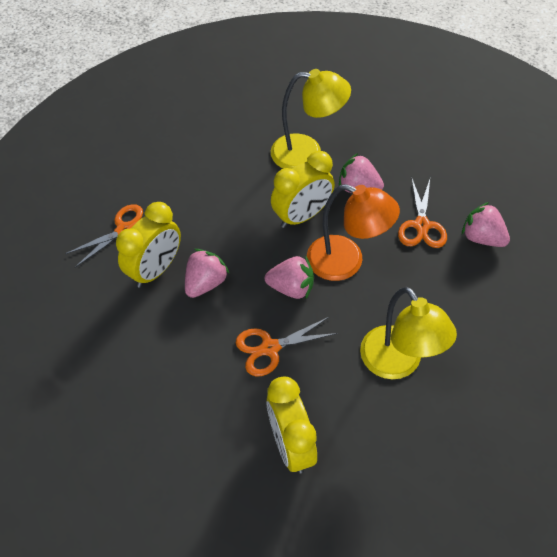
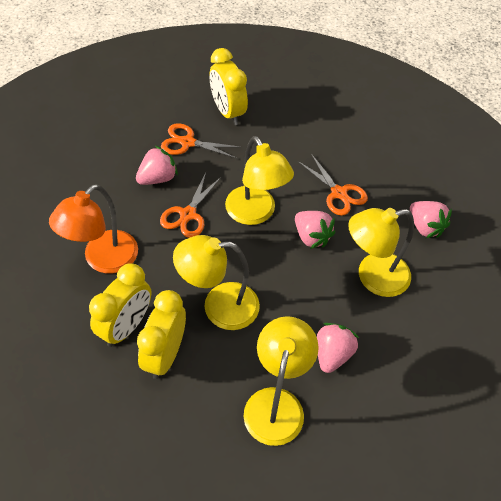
yellow lamp: 2 -> 4

